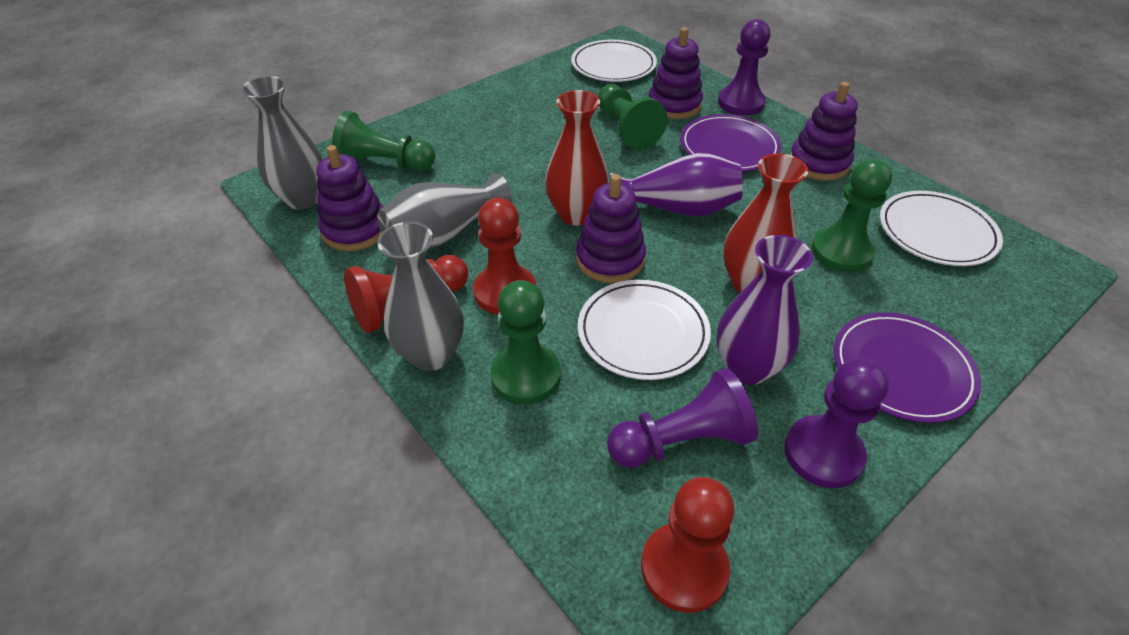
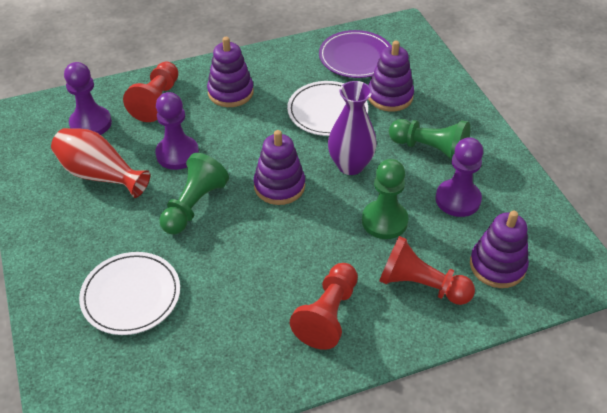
green pawn: 4 -> 3
grey vase: 3 -> 0
purple plate: 2 -> 1
purple vase: 2 -> 1
red vase: 2 -> 1
white plate: 3 -> 2

